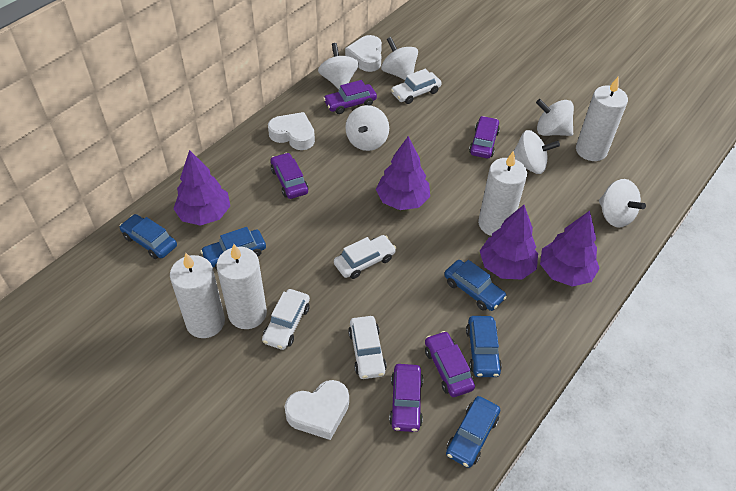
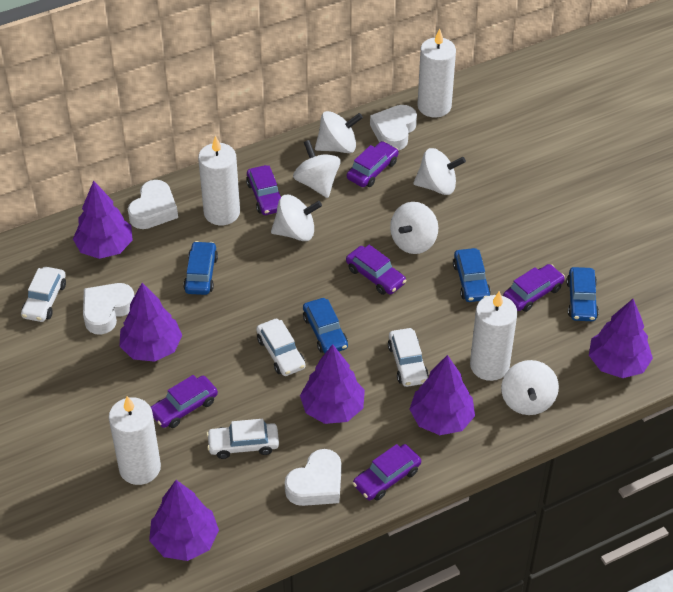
blue car: 5 -> 4
purple car: 5 -> 6
purple tree: 4 -> 6
white heart: 3 -> 4

